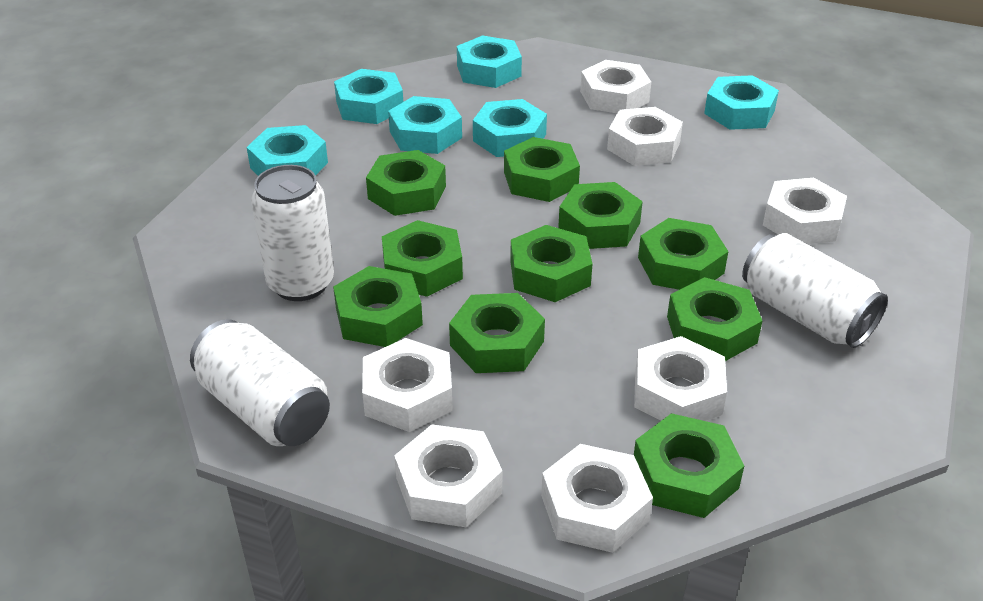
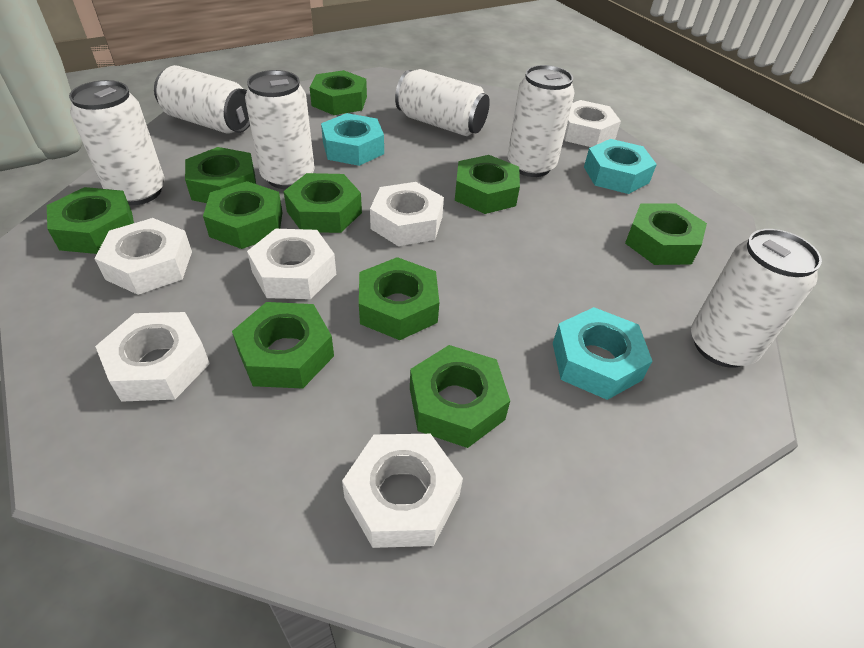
turquoise nut: 6 -> 3
white can: 3 -> 6
white nut: 7 -> 6

